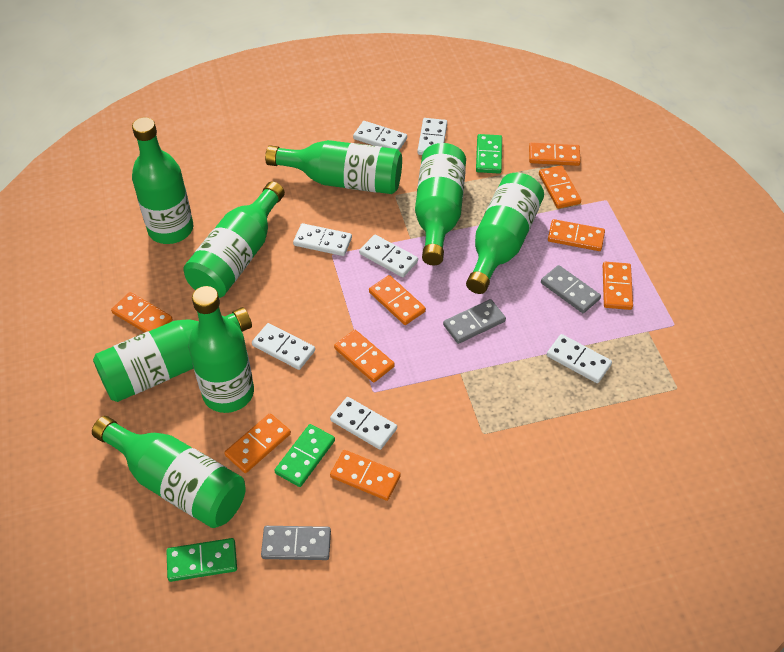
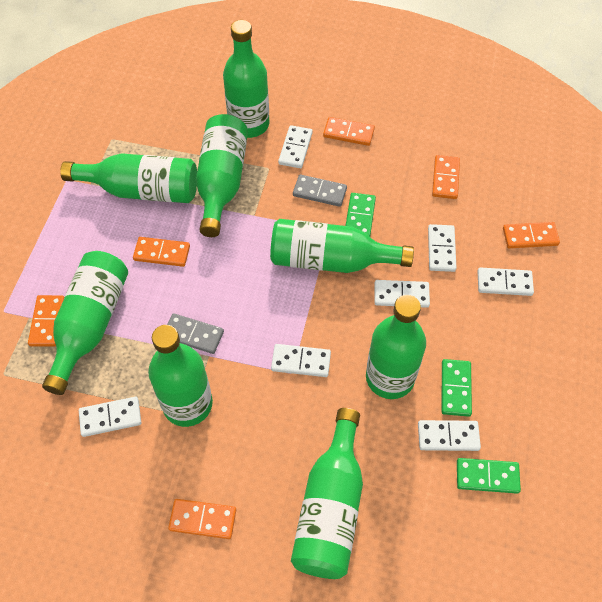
grey domino: 3 -> 2
orange domino: 9 -> 6

